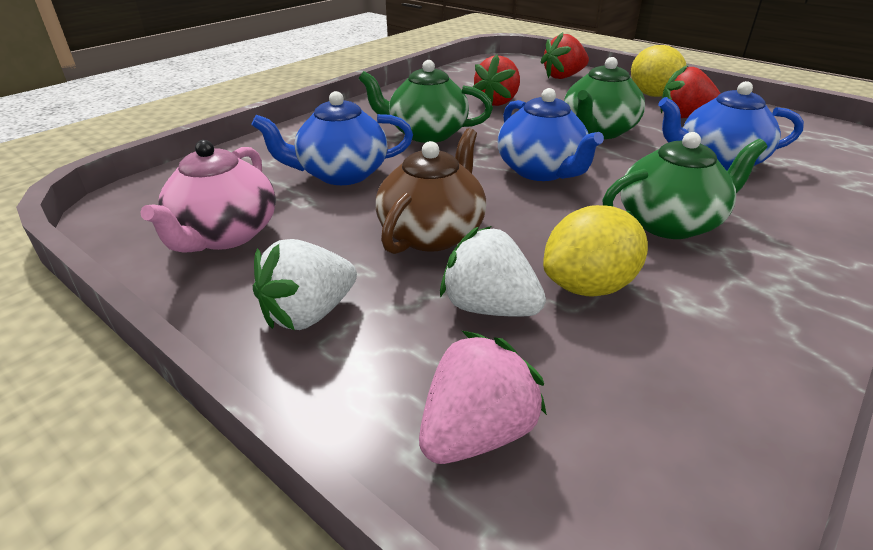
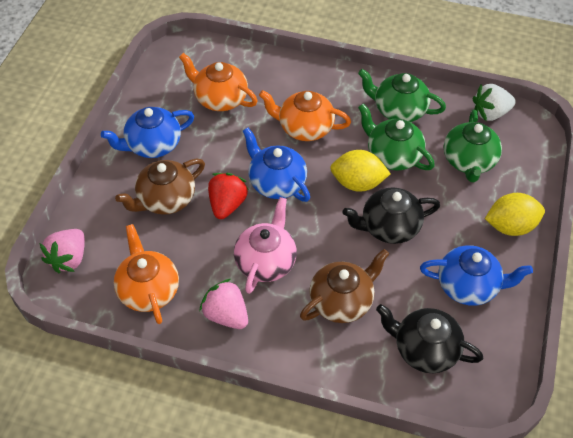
black teapot: 0 -> 2
brown teapot: 1 -> 2
orange teapot: 0 -> 3
pink strawberry: 1 -> 2
red strawberry: 3 -> 1
white strawberry: 2 -> 1

